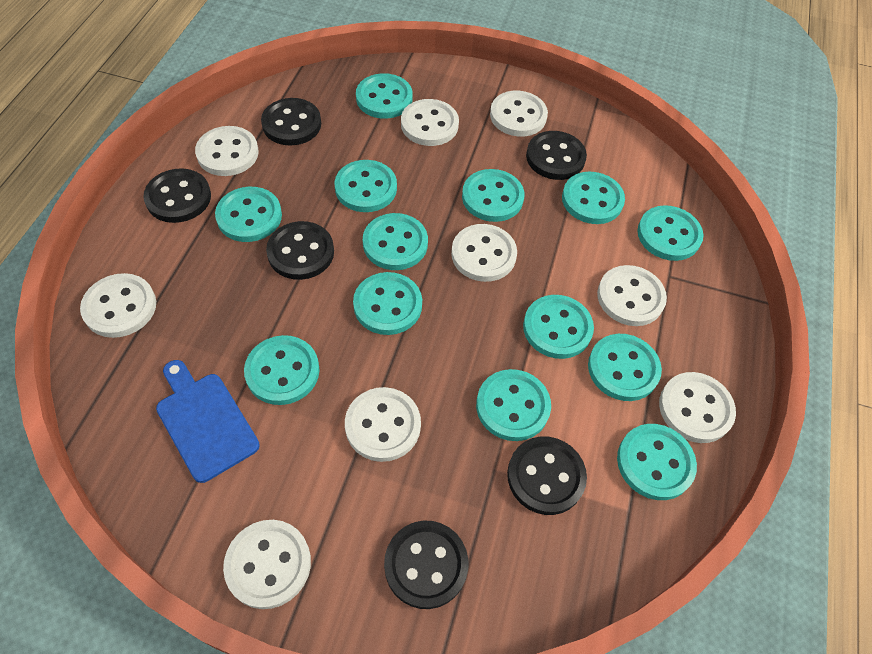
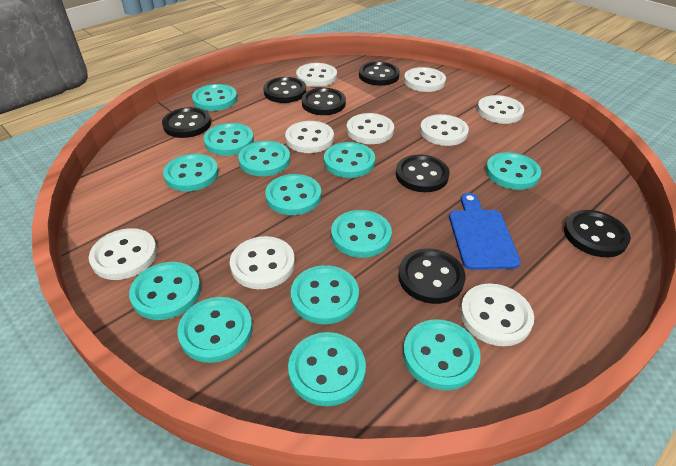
black button: 6 -> 7

